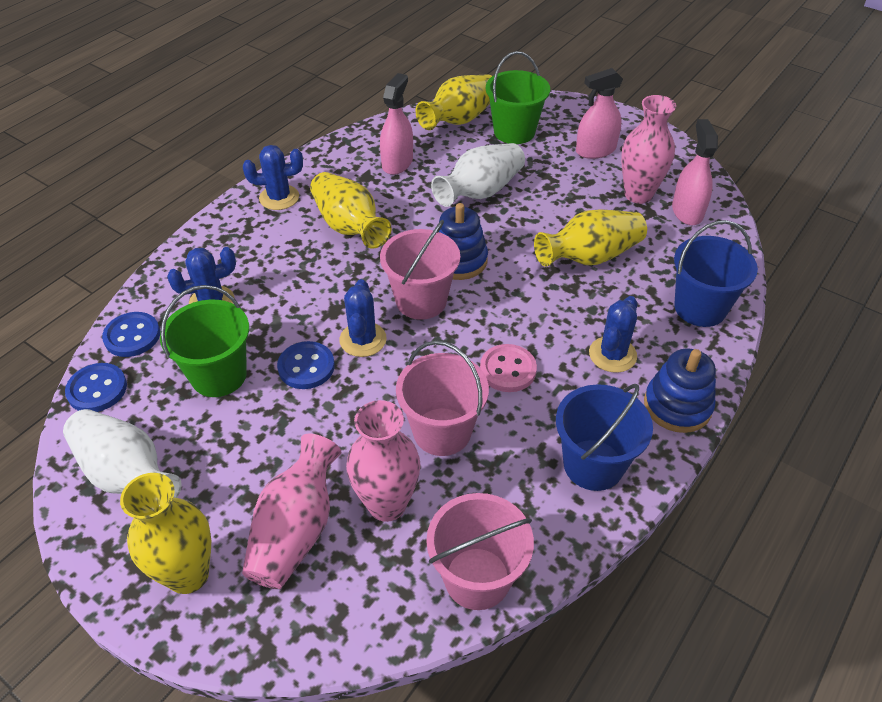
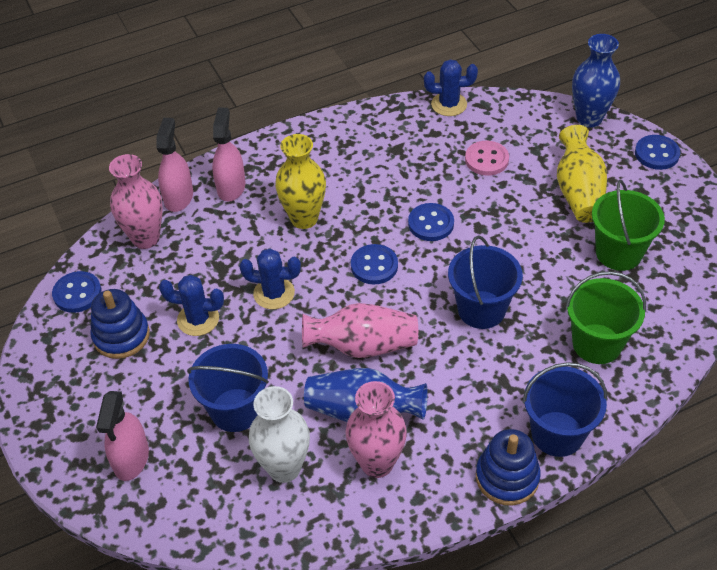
blue bucket: 2 -> 3
blue button: 3 -> 4
blue cactus: 4 -> 3
blue vase: 0 -> 2
pink bucket: 3 -> 0
white vase: 2 -> 1
yellow vase: 4 -> 2

